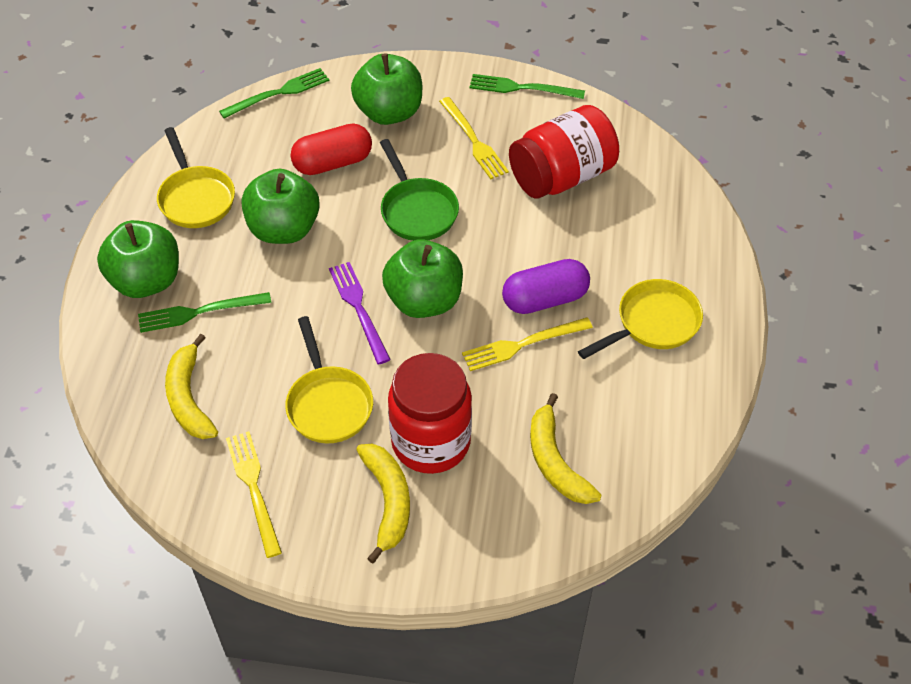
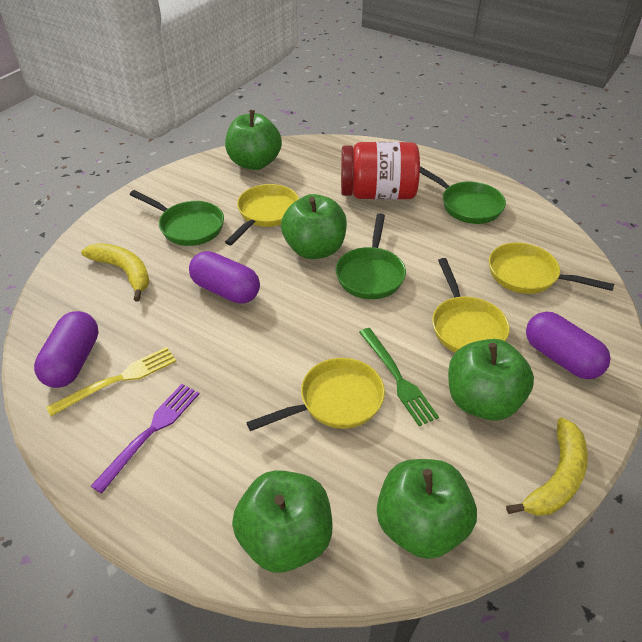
green apple: 4 -> 5
green fork: 3 -> 1
green pan: 1 -> 3
purple capsule: 1 -> 3
red capsule: 1 -> 0
red jar: 2 -> 1
yellow banana: 3 -> 2
yellow fork: 3 -> 1
yellow pan: 3 -> 4

